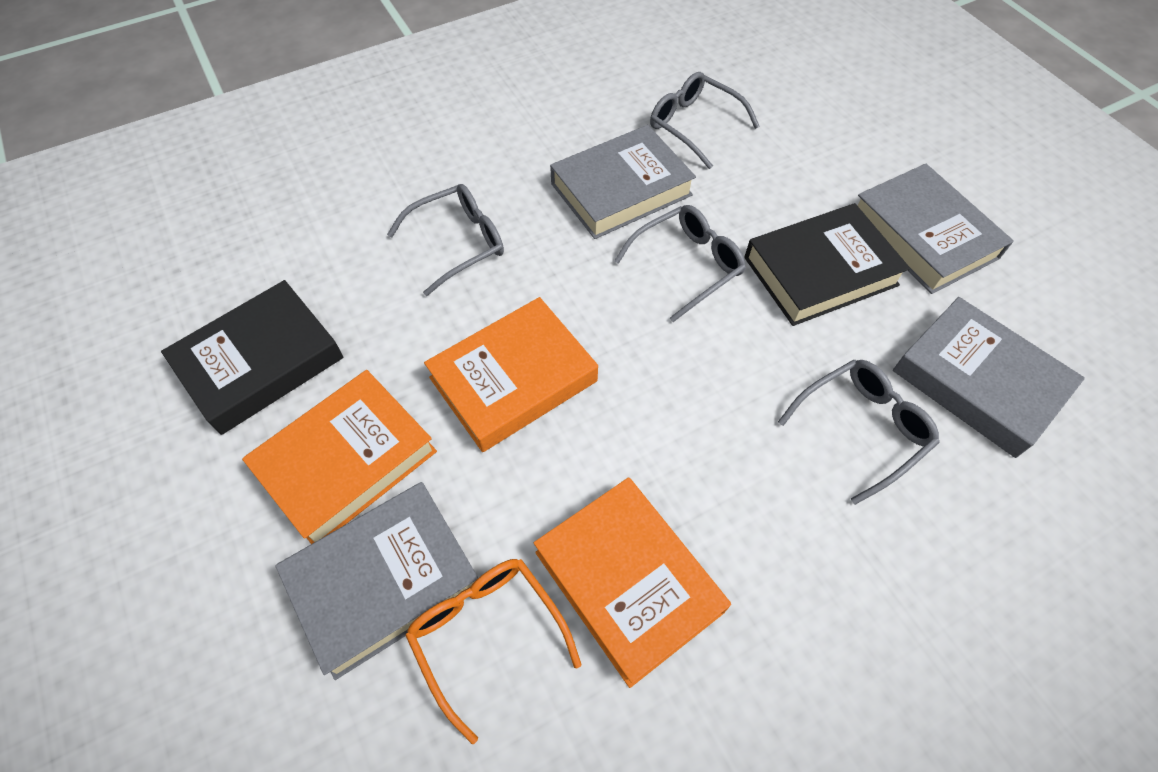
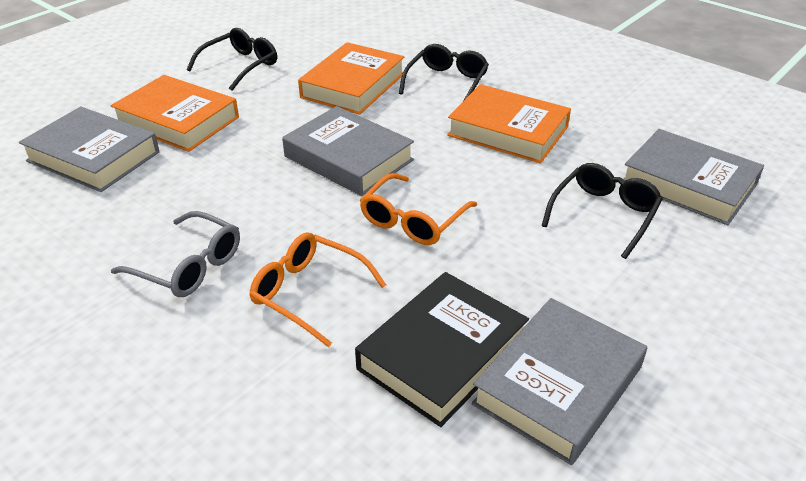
black book: 2 -> 1
black glasses: 0 -> 3
grey glasses: 4 -> 1
orange glasses: 1 -> 2

